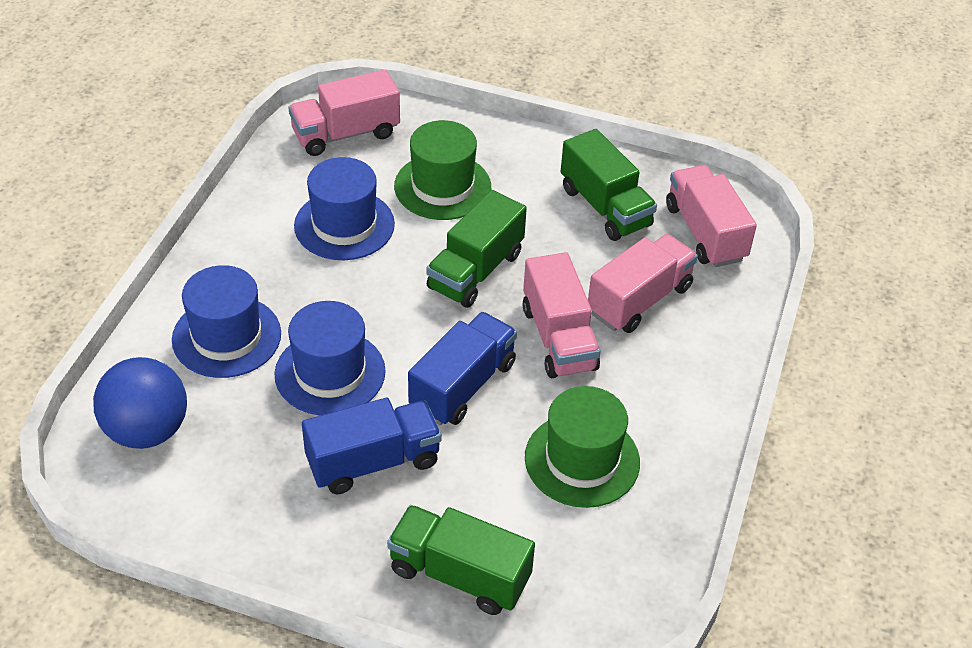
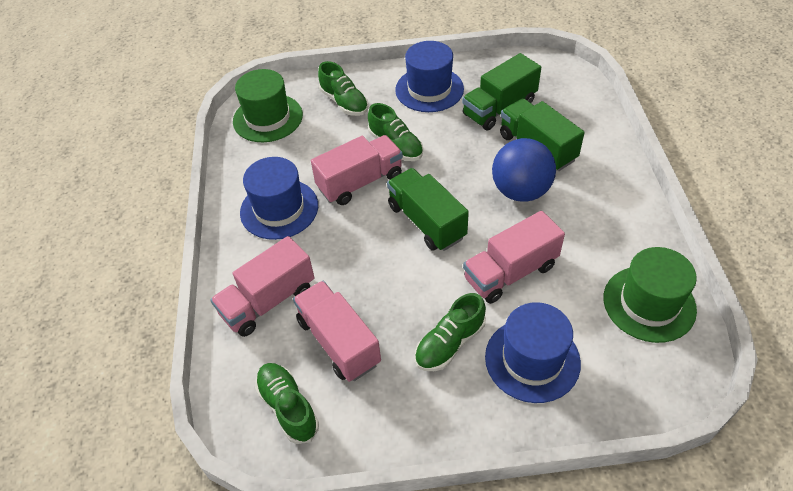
blue truck: 2 -> 0
green shoe: 0 -> 4

